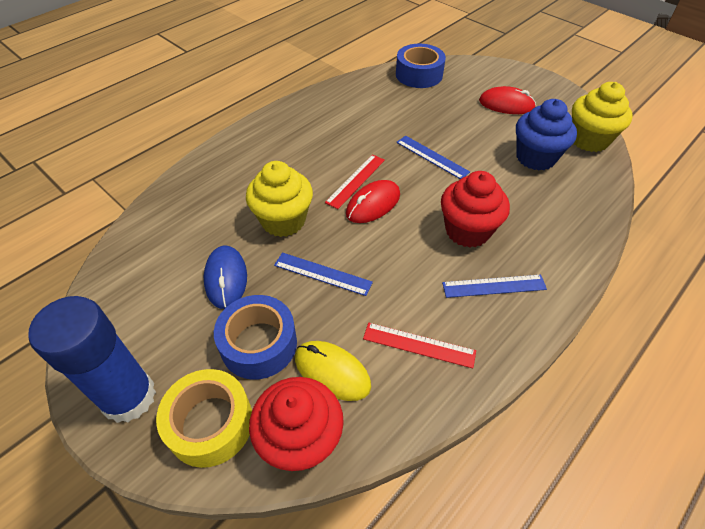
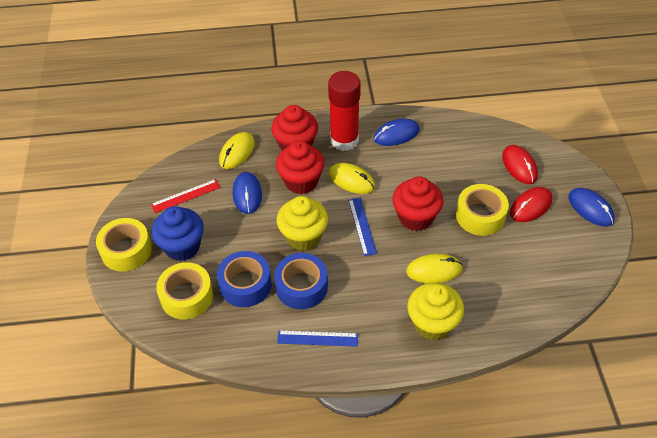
blue glue stick: 1 -> 0
blue mouse: 1 -> 3
blue ruler: 3 -> 2
red cupcake: 2 -> 3
red glue stick: 0 -> 1
red ruler: 2 -> 1
yellow mouse: 1 -> 3
yellow tape: 1 -> 3

